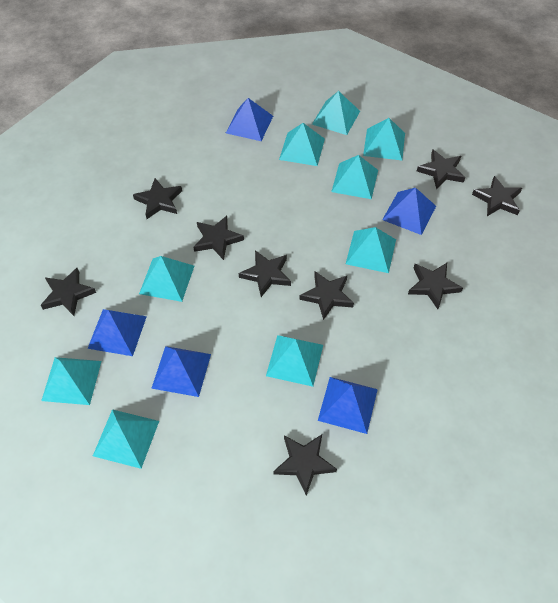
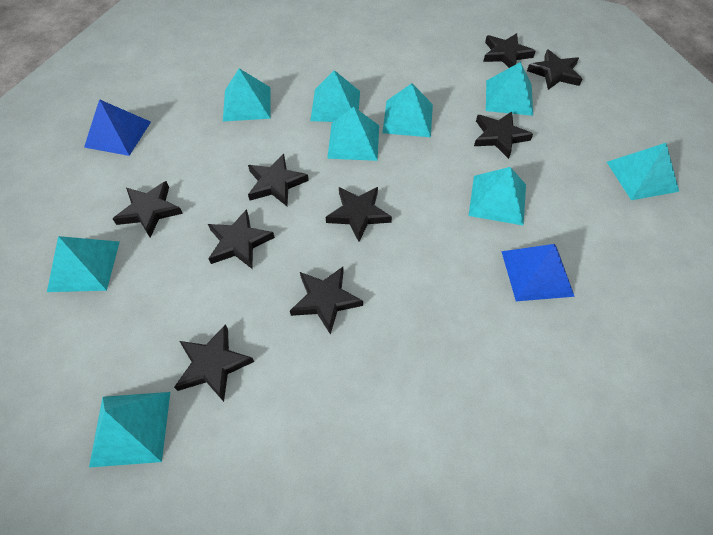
blue pyramid: 5 -> 2

